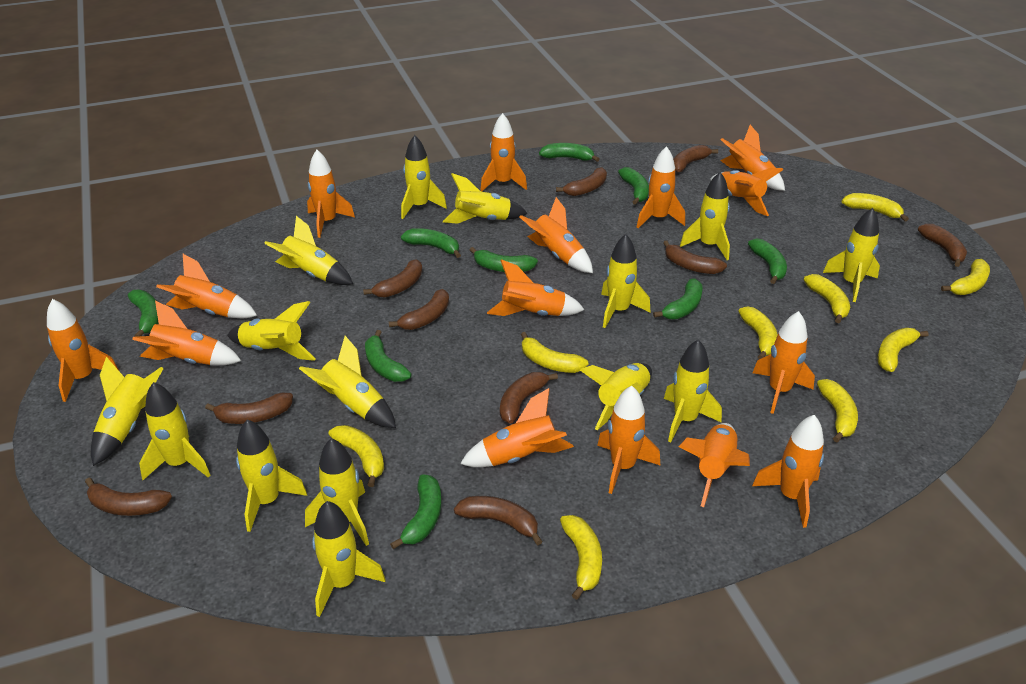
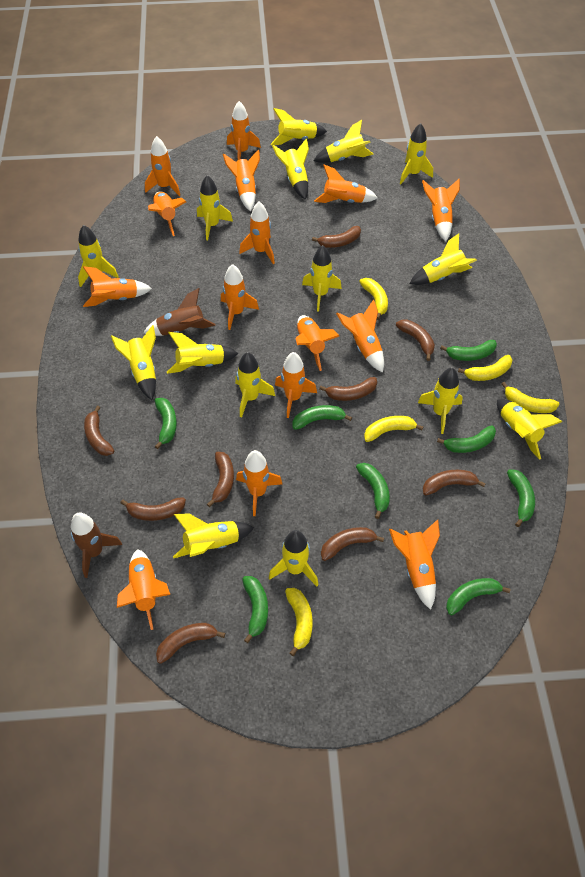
brown banana: 10 -> 9
brown rocket: 0 -> 2
green banana: 9 -> 8
yellow banana: 9 -> 5

